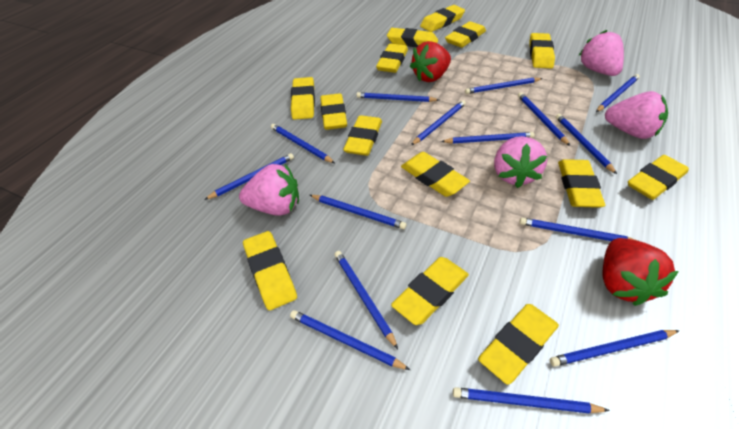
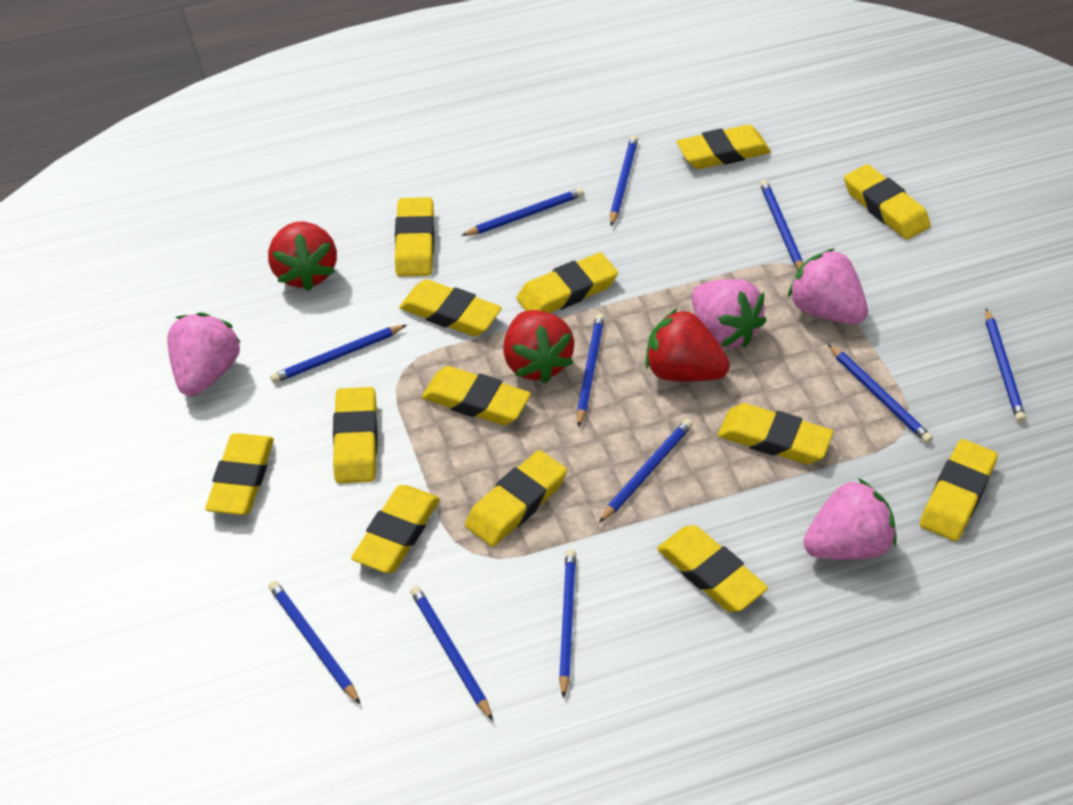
blue pencil: 15 -> 11
red strawberry: 2 -> 3
yellow eraser: 14 -> 13

